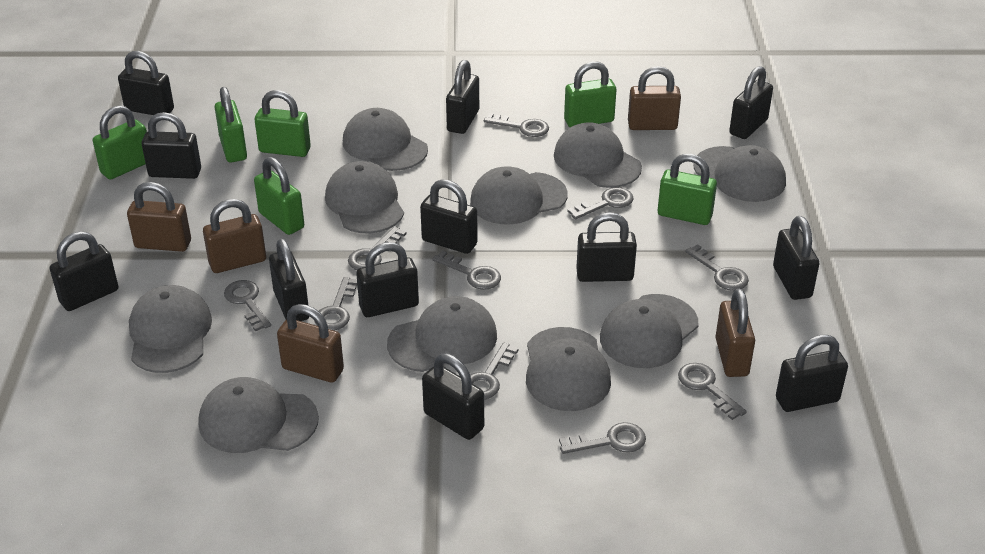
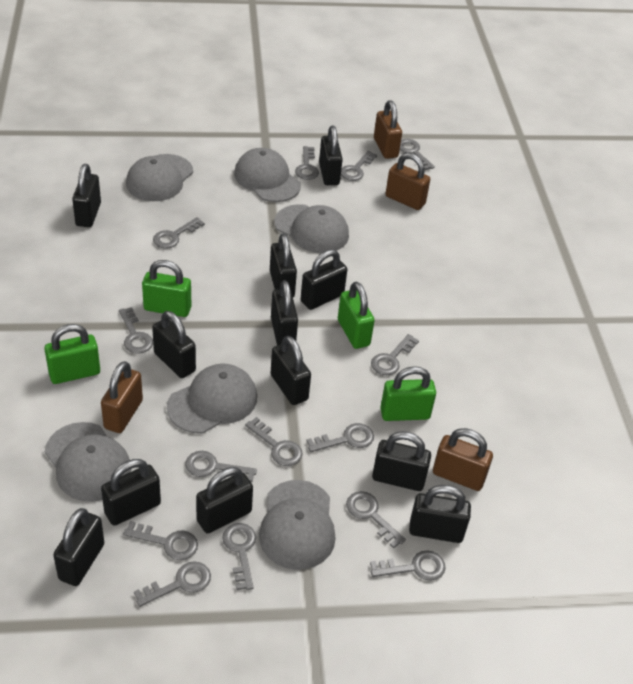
brown padlock: 5 -> 4
green padlock: 6 -> 4
grey cap: 10 -> 6
grey key: 10 -> 14

